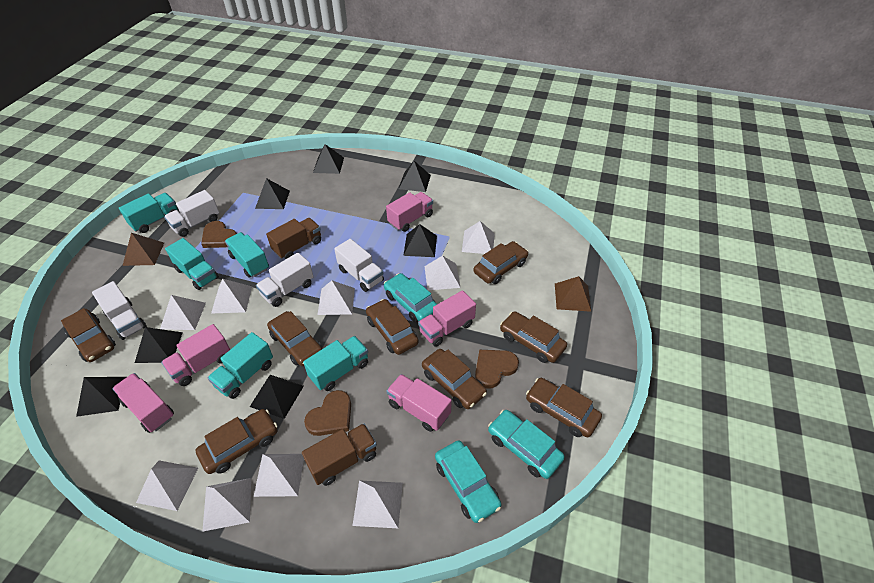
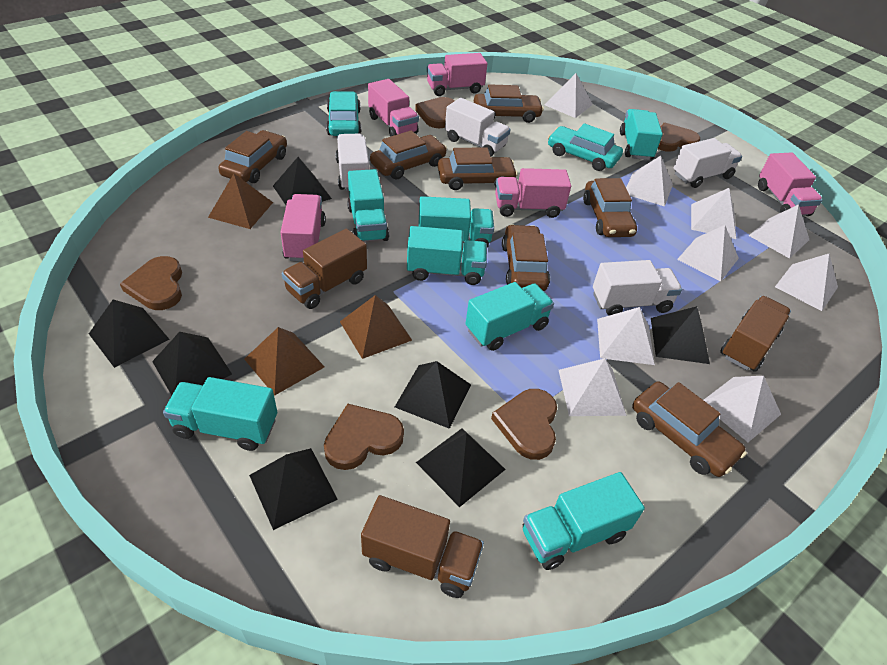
brown car: 8 -> 7
brown heart: 3 -> 5
brown pyramid: 2 -> 3
brown truck: 2 -> 3
turquoise car: 3 -> 2
turquoise truck: 5 -> 7

